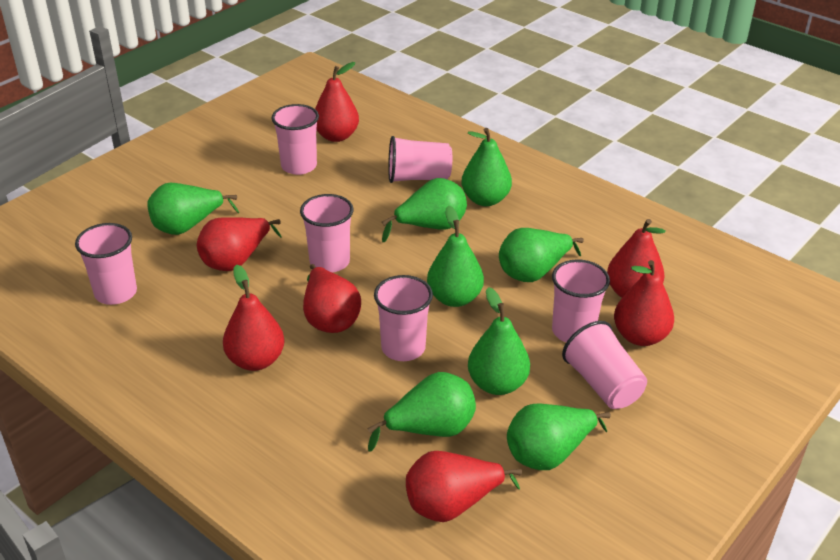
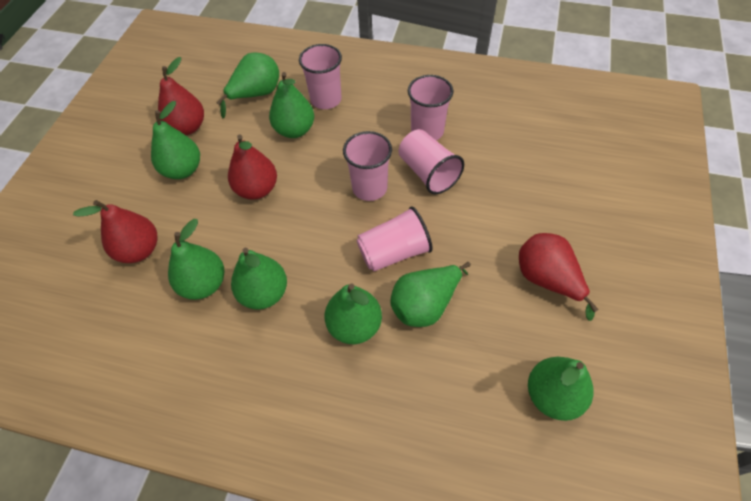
pink cup: 7 -> 5
red pear: 7 -> 4

